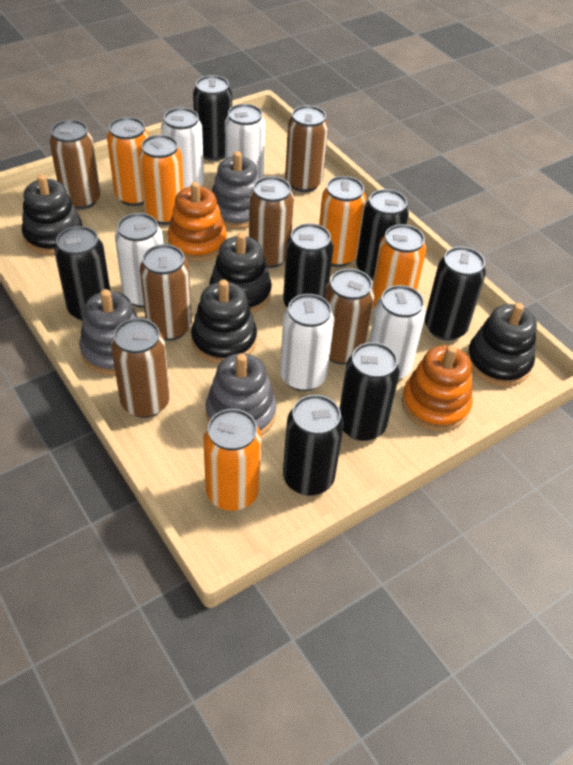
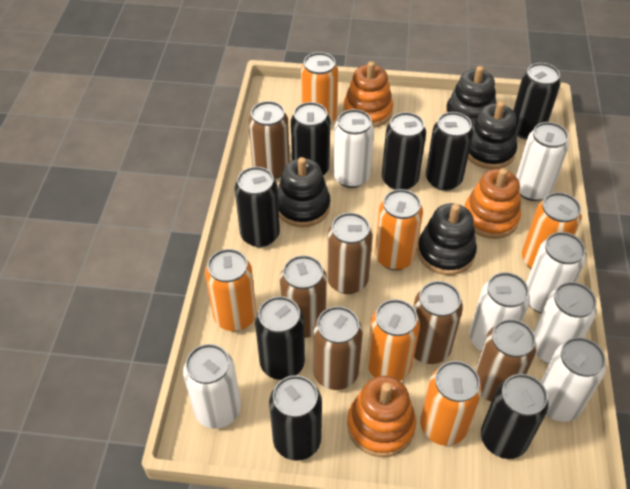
black can: 7 -> 8
grey stacking toy: 3 -> 0
orange can: 5 -> 6
orange stacking toy: 2 -> 3
white can: 5 -> 7

